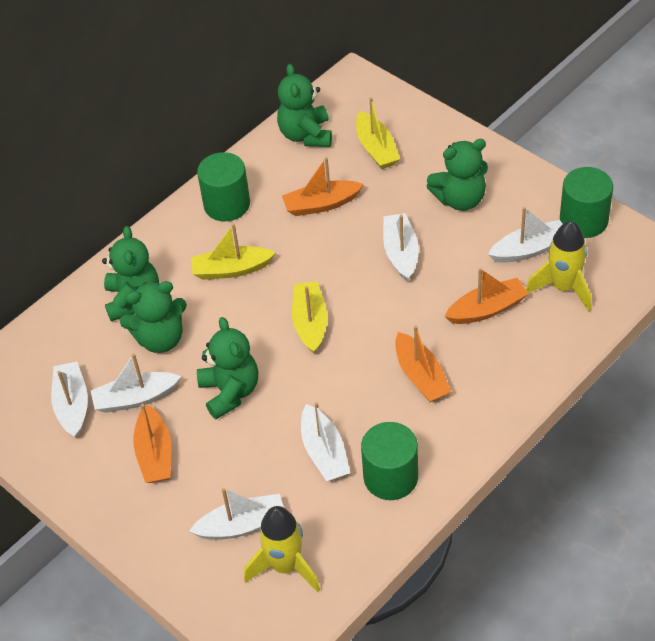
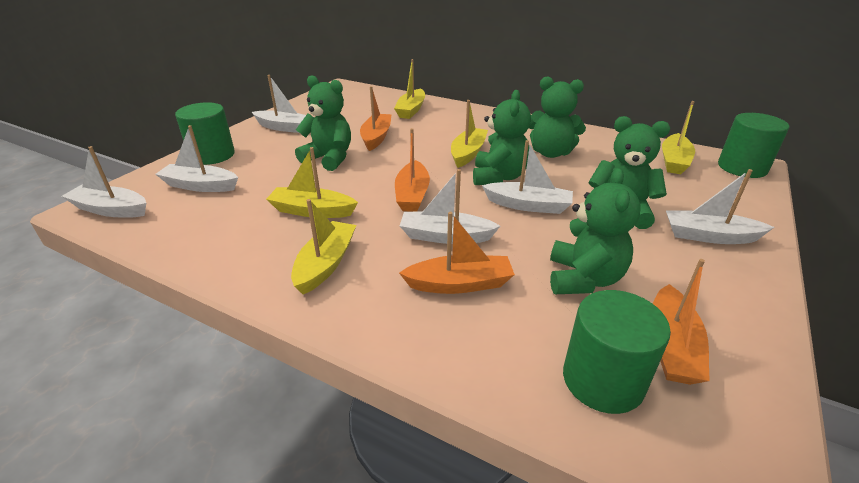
yellow boat: 3 -> 5
yellow rocket: 2 -> 0

